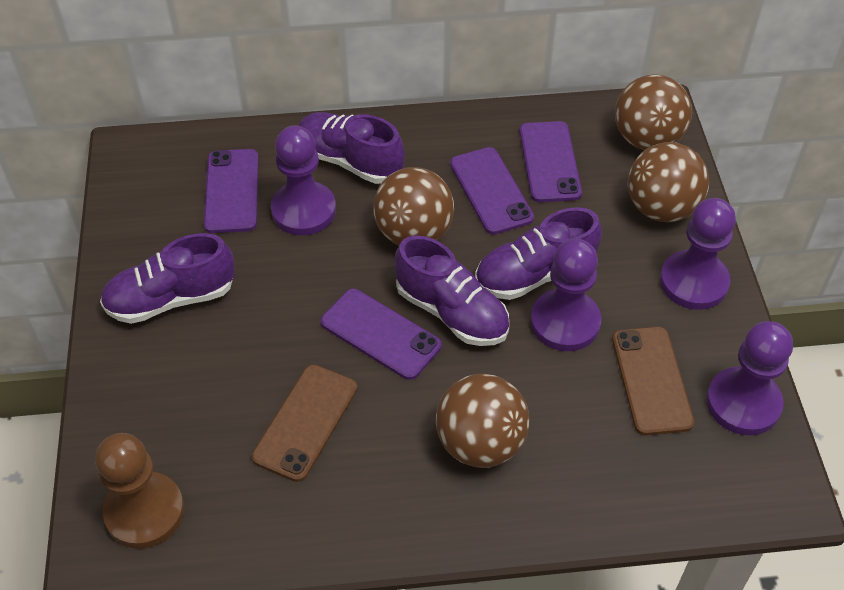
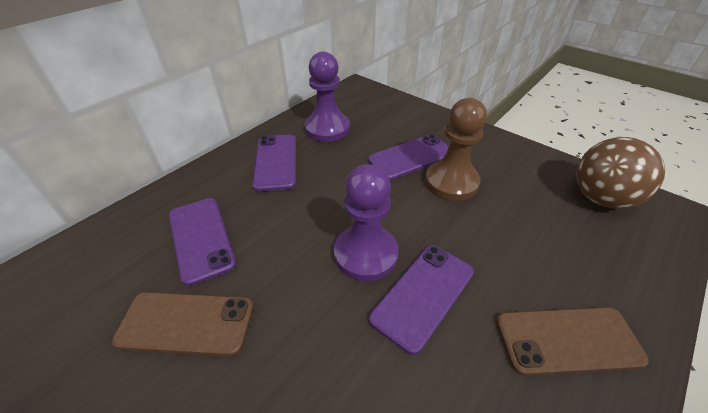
brown ball: 4 -> 1
purple pawn: 4 -> 2
purple shoe: 4 -> 0

